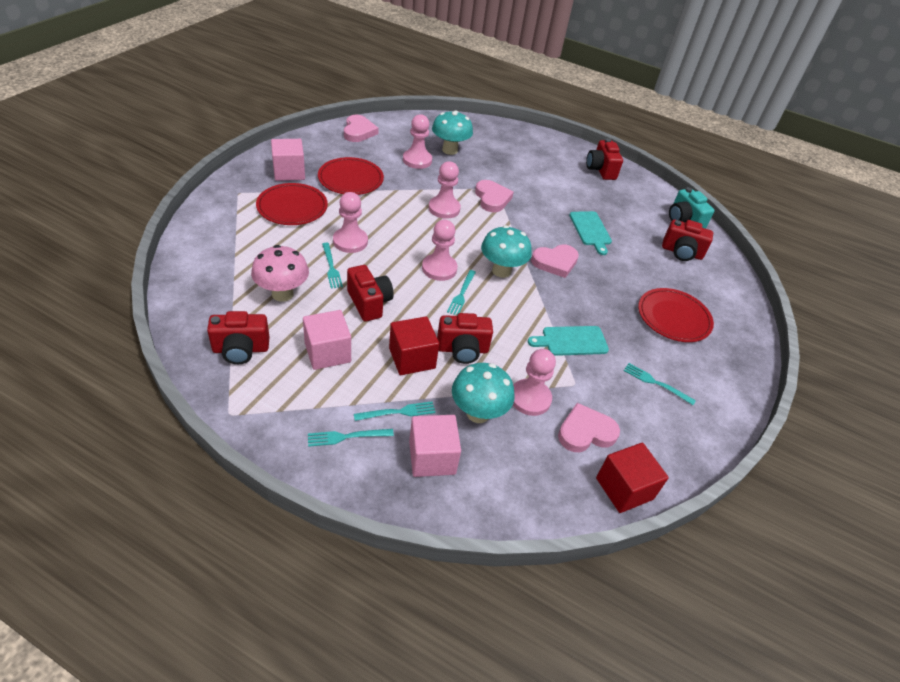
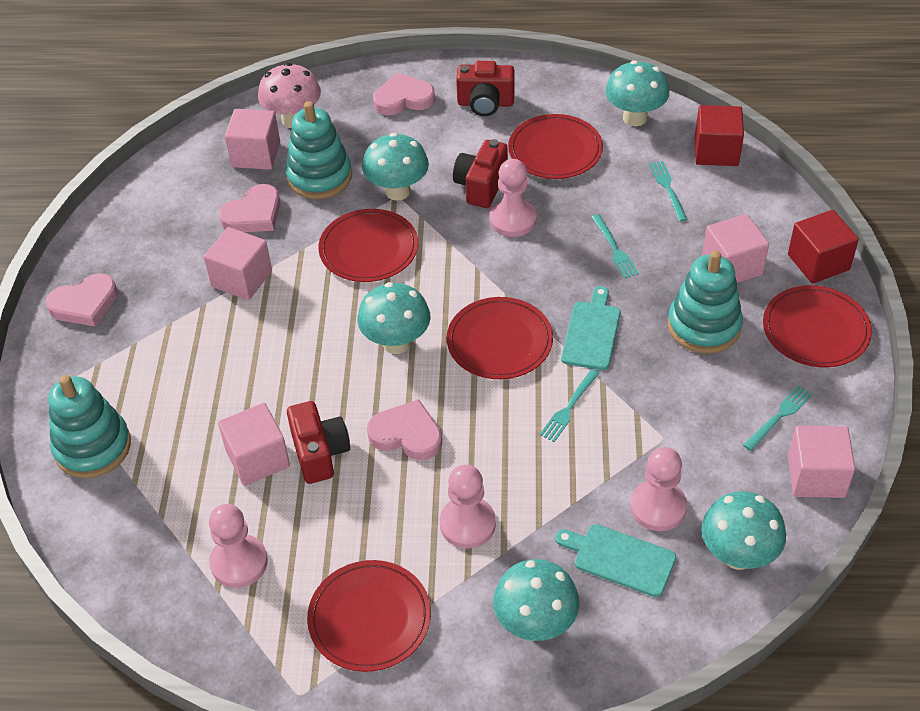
pink cube: 3 -> 5
pink pawn: 5 -> 4
red camera: 5 -> 3
red plate: 3 -> 5
turquoise camera: 1 -> 0
turquoise fork: 5 -> 4
turquoise mushroom: 3 -> 5
turquoise stacking toy: 0 -> 3

